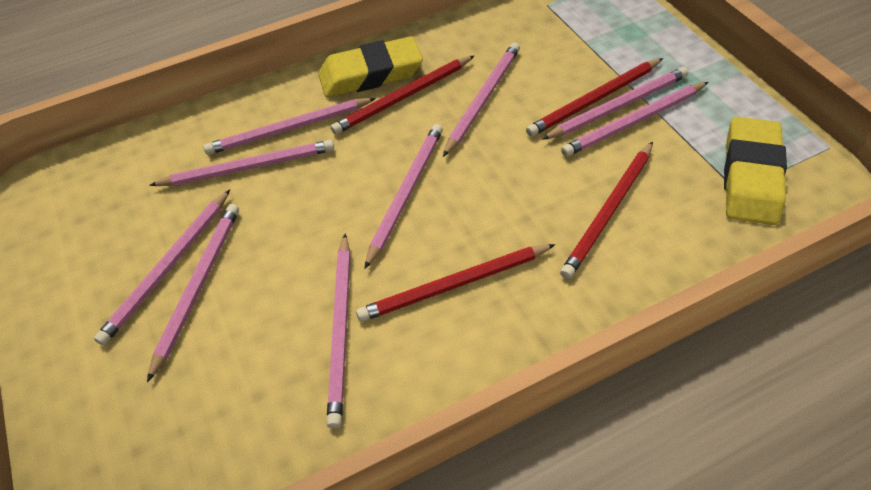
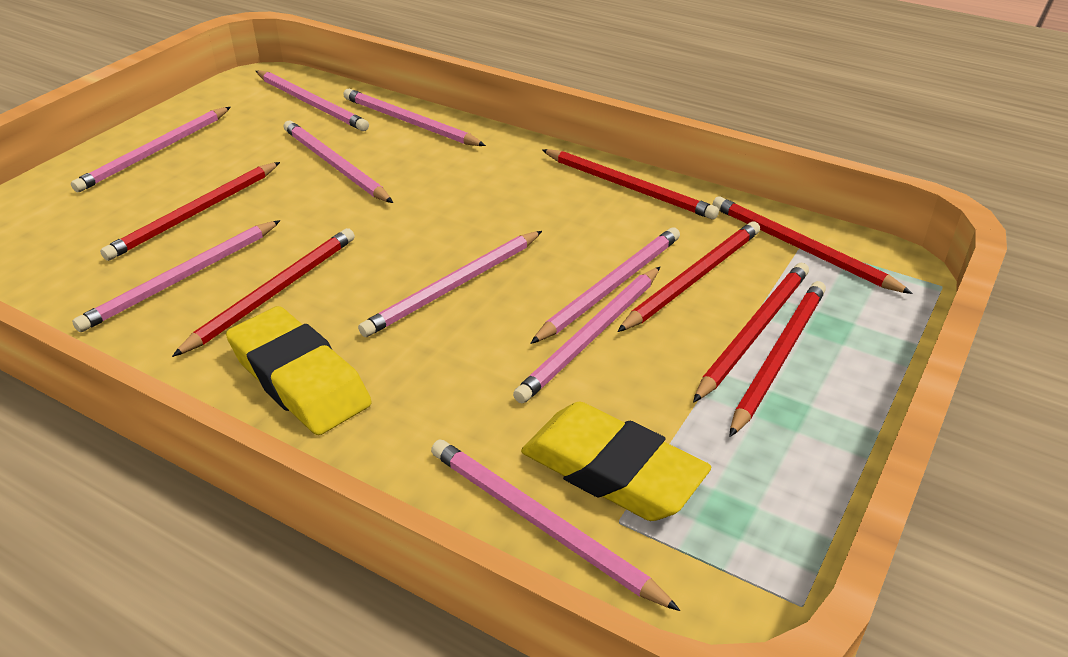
red pencil: 4 -> 7

